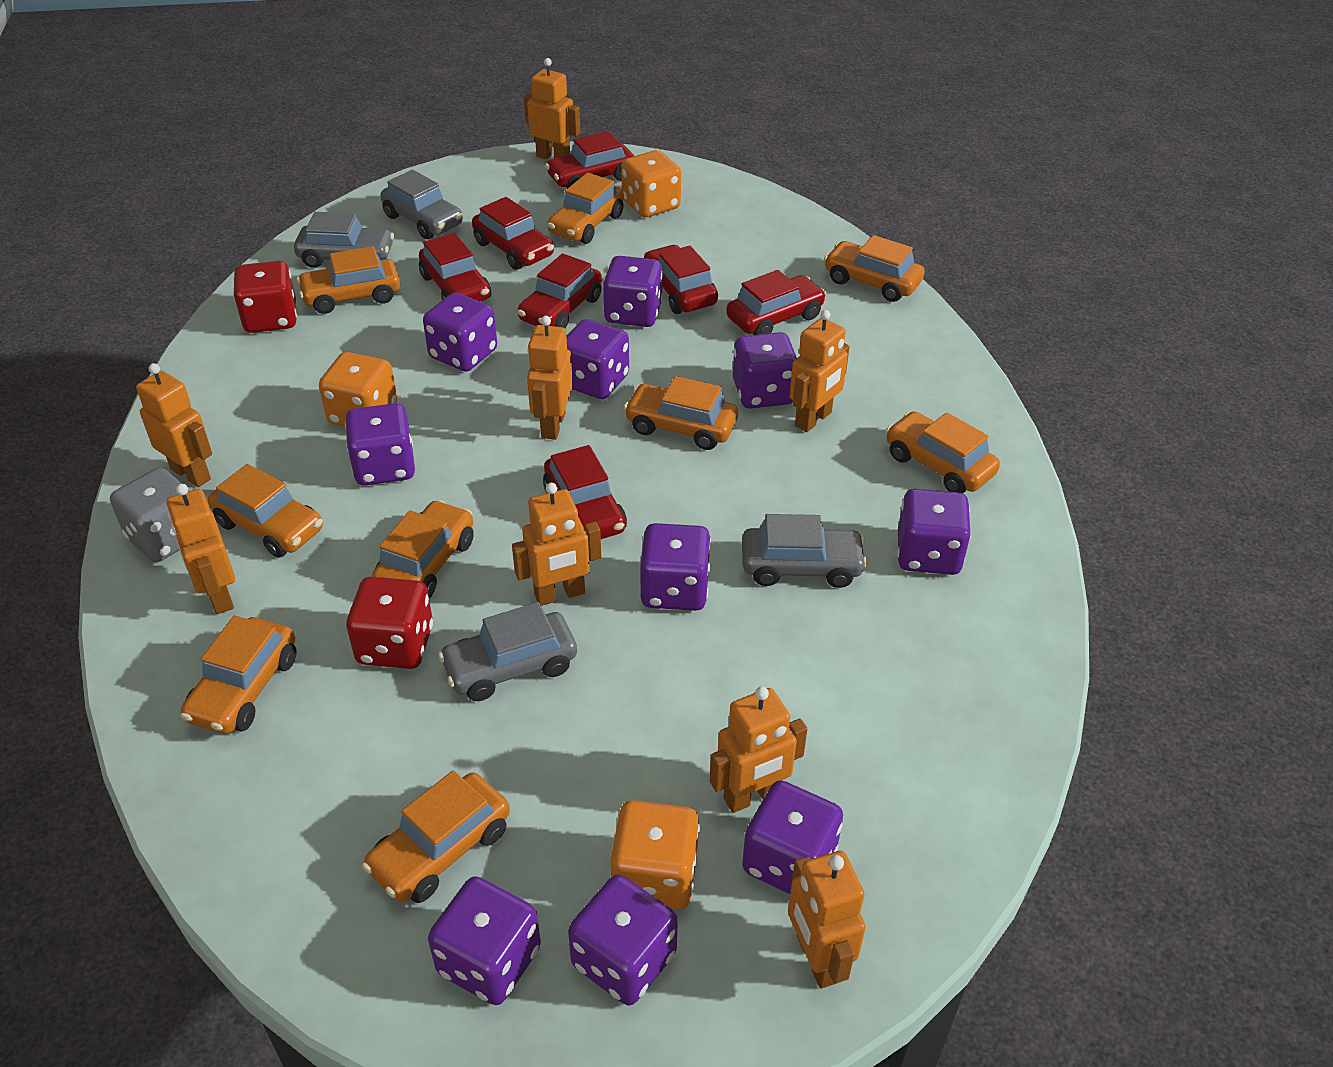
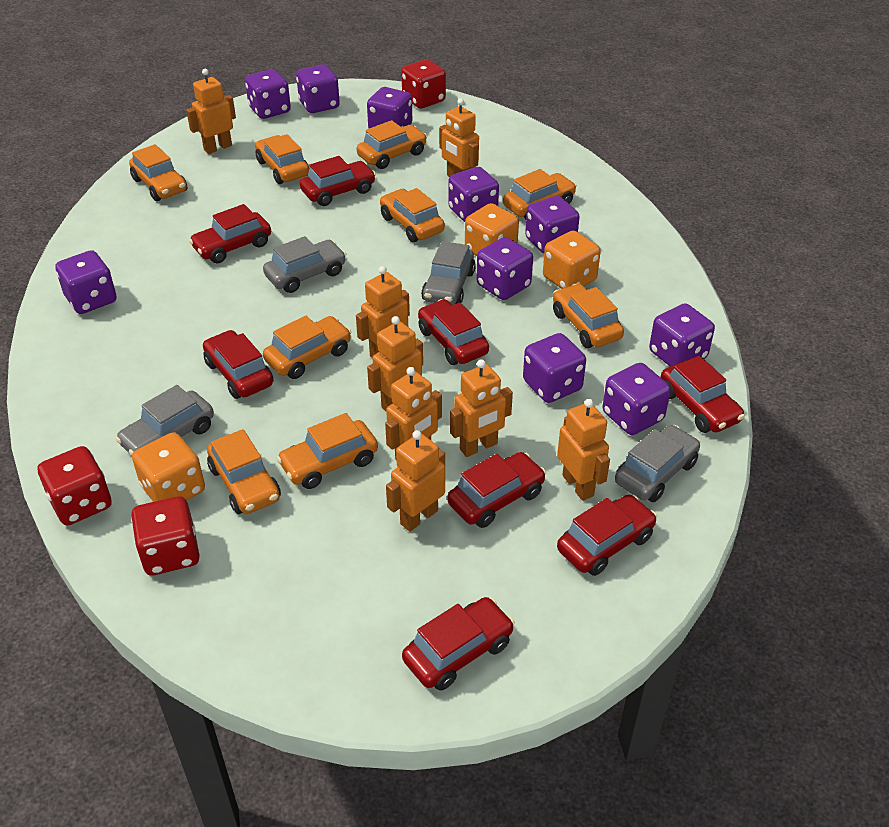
grey dice: 1 -> 0
red car: 7 -> 8
red dice: 2 -> 3

